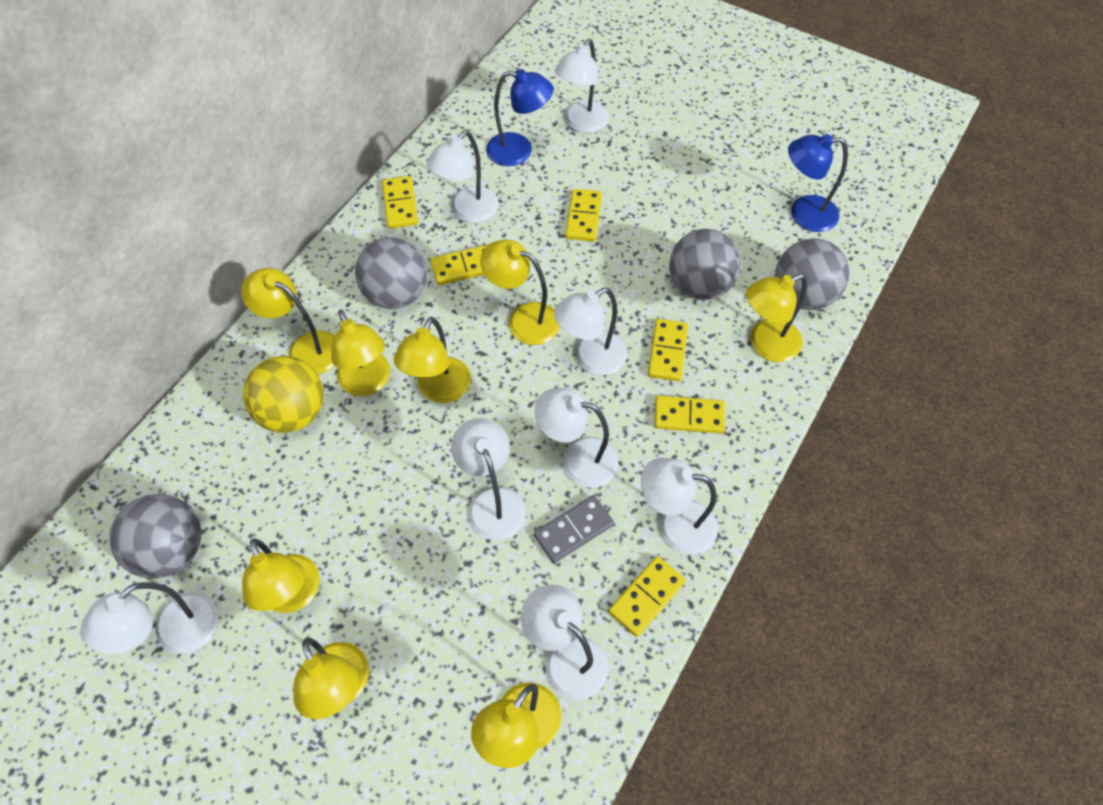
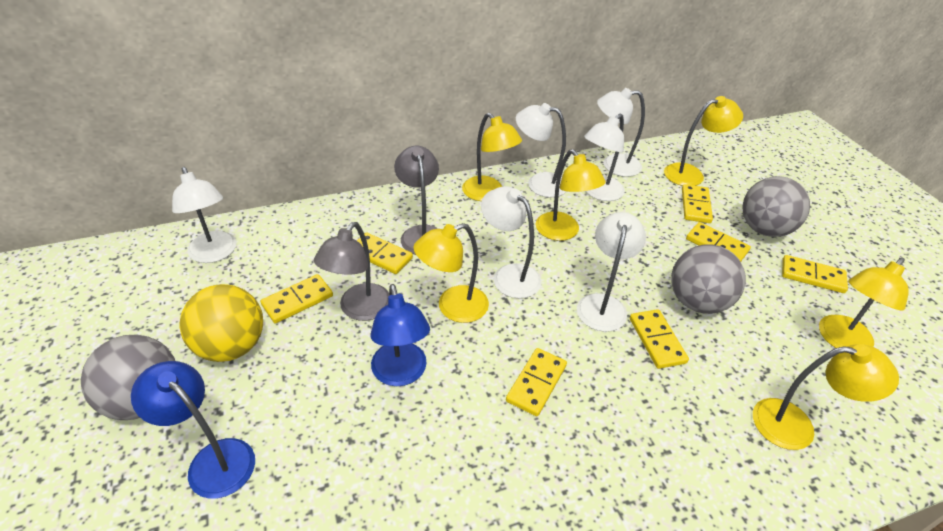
grey ball: 4 -> 3
grey domino: 1 -> 0
grey lamp: 0 -> 2
white lamp: 8 -> 6
yellow domino: 6 -> 7
yellow lamp: 8 -> 6

